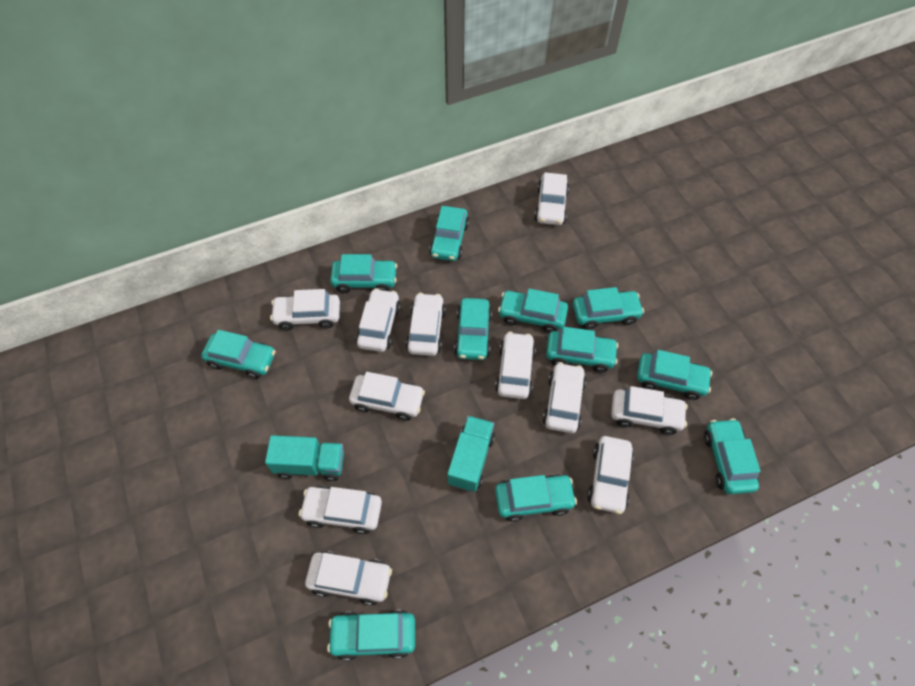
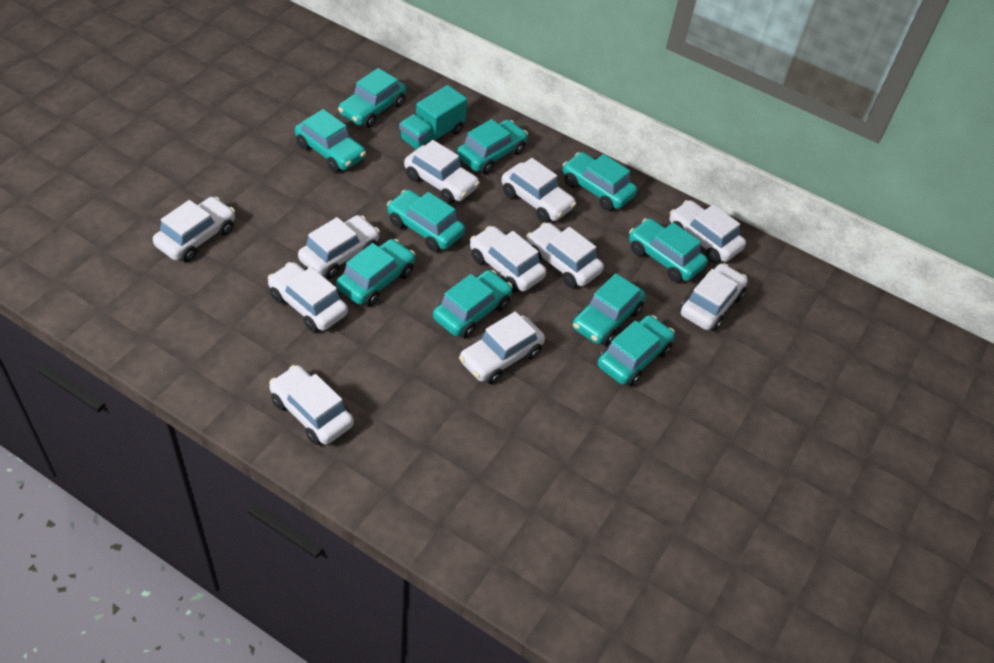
turquoise car: 11 -> 10
turquoise truck: 2 -> 1

